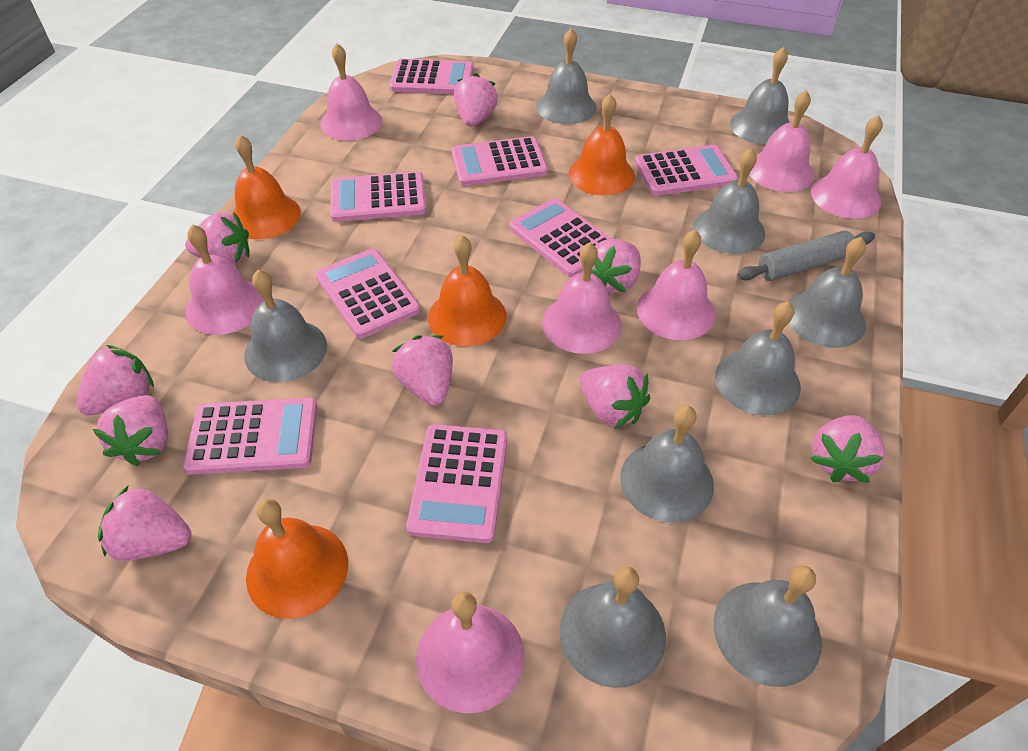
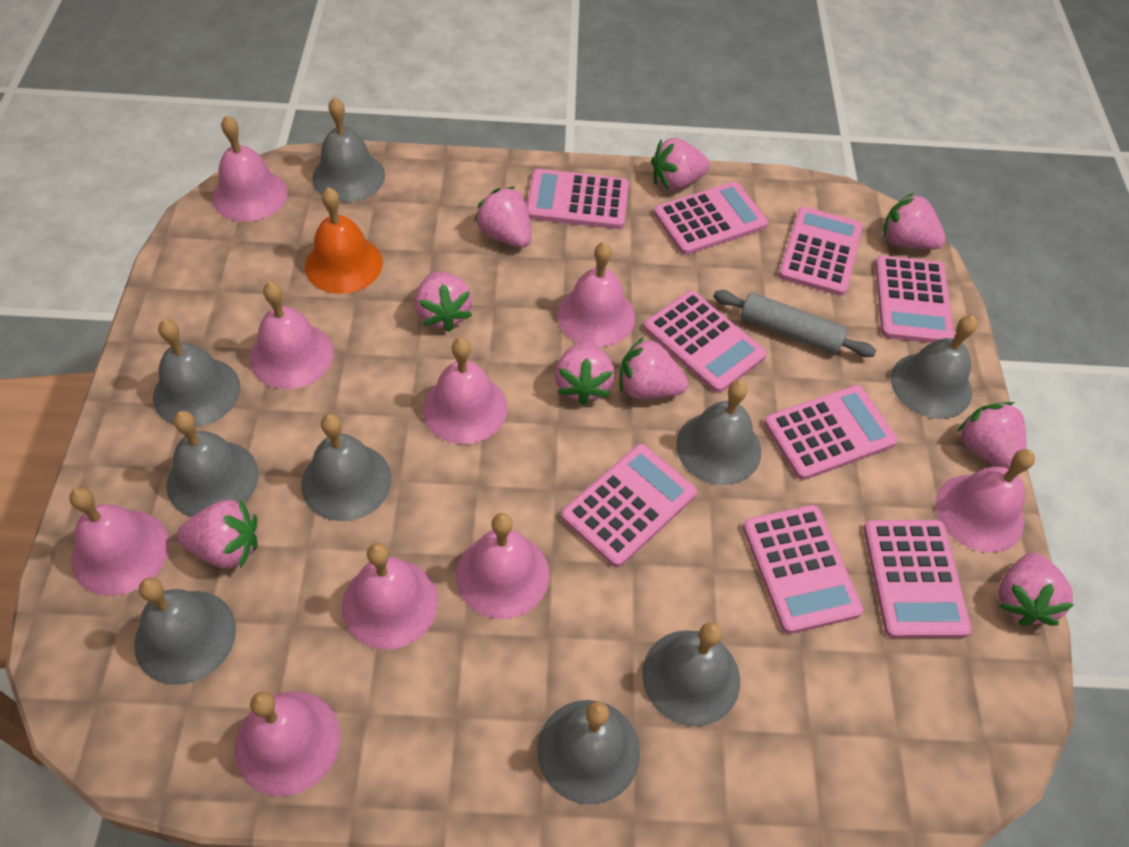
orange bell: 4 -> 1
pink bell: 7 -> 9
pink calculator: 8 -> 9

